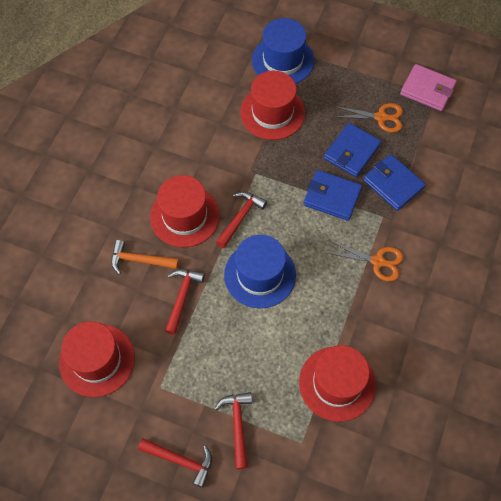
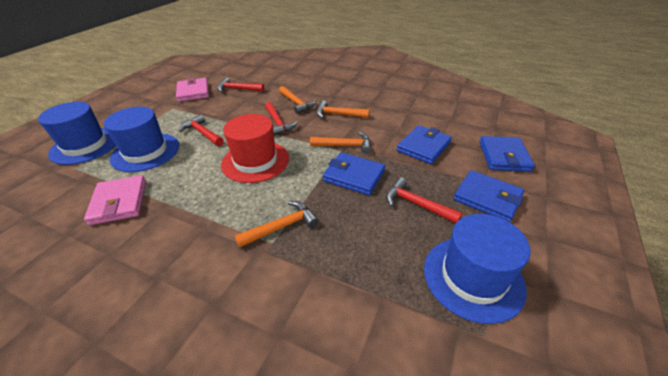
blue hat: 2 -> 3
blue wallet: 3 -> 4
orange hammer: 1 -> 4
orange scissors: 2 -> 0
pink wallet: 1 -> 2
red hat: 4 -> 1

